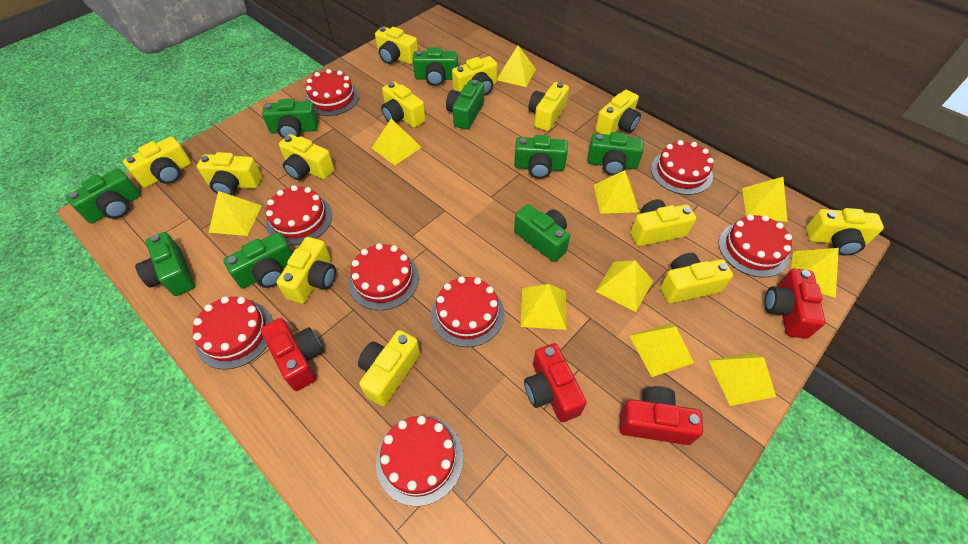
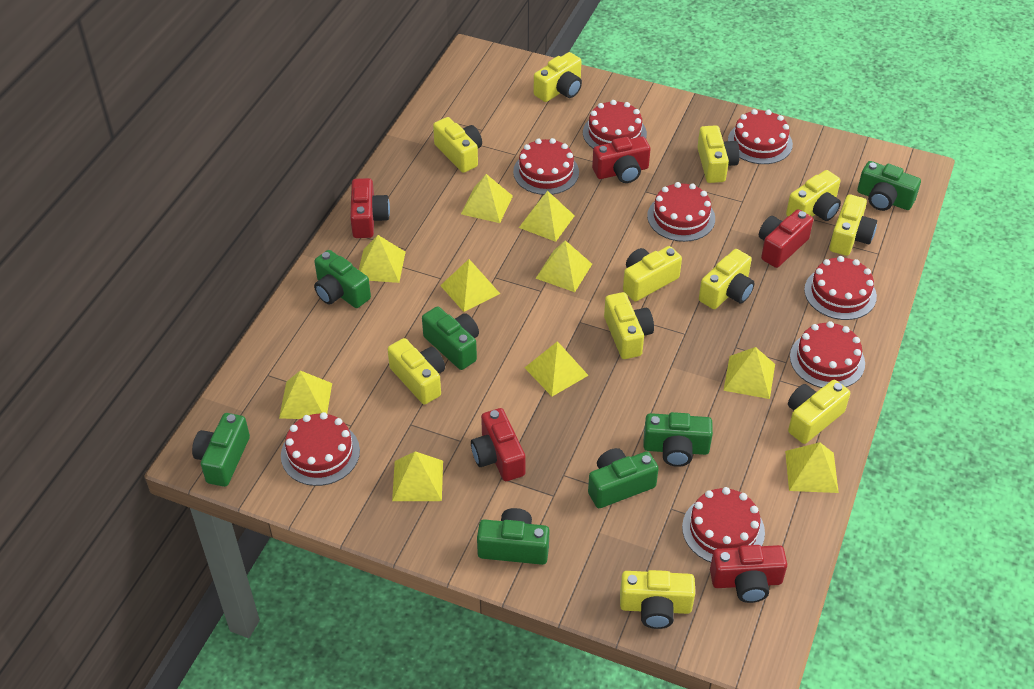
green camera: 9 -> 7
red camera: 4 -> 5
yellow camera: 13 -> 11

